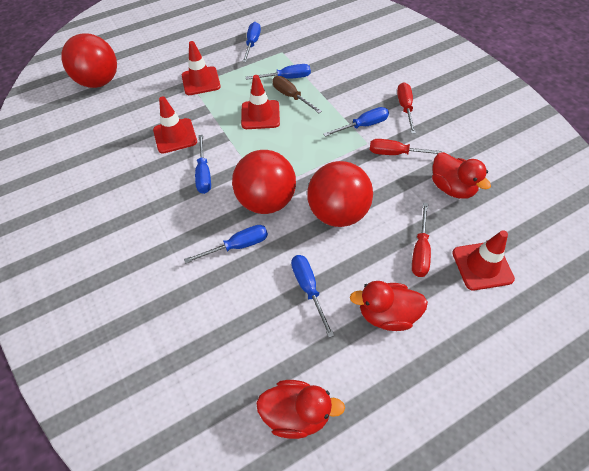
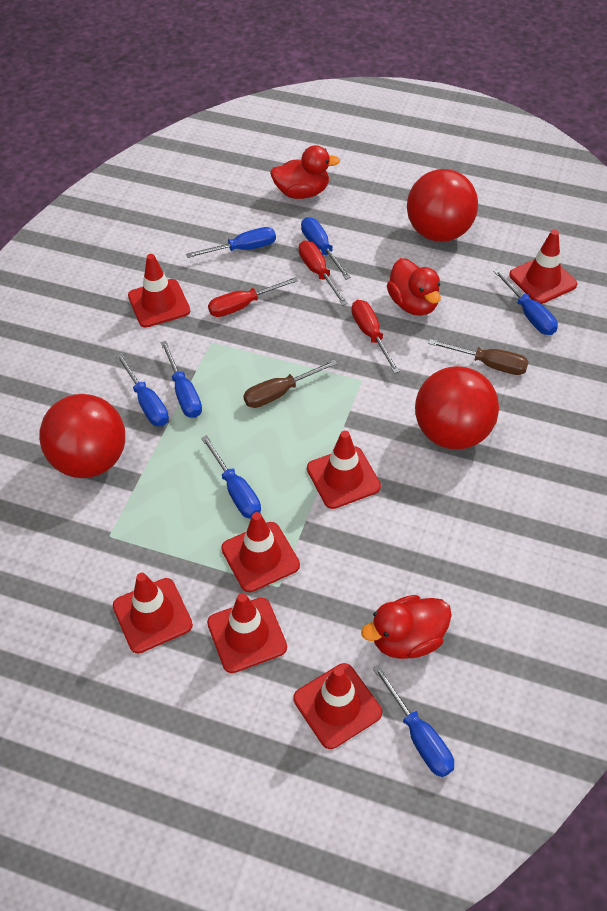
blue screwdriver: 6 -> 7
brown screwdriver: 1 -> 2
red traffic cone: 4 -> 7

